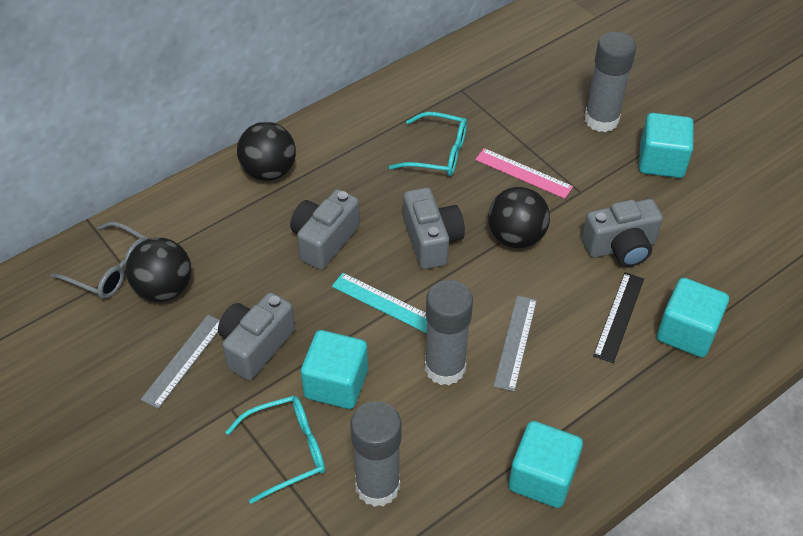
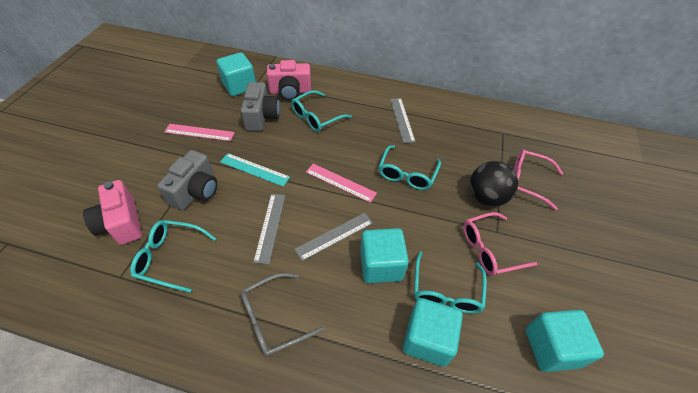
black ball: 3 -> 1
black ruler: 1 -> 0
grey camera: 4 -> 2
grey glue stick: 3 -> 0
grey ruler: 2 -> 3
pink camera: 0 -> 2
pink glasses: 0 -> 2
pink ruler: 1 -> 2
turquoise glasses: 2 -> 4

